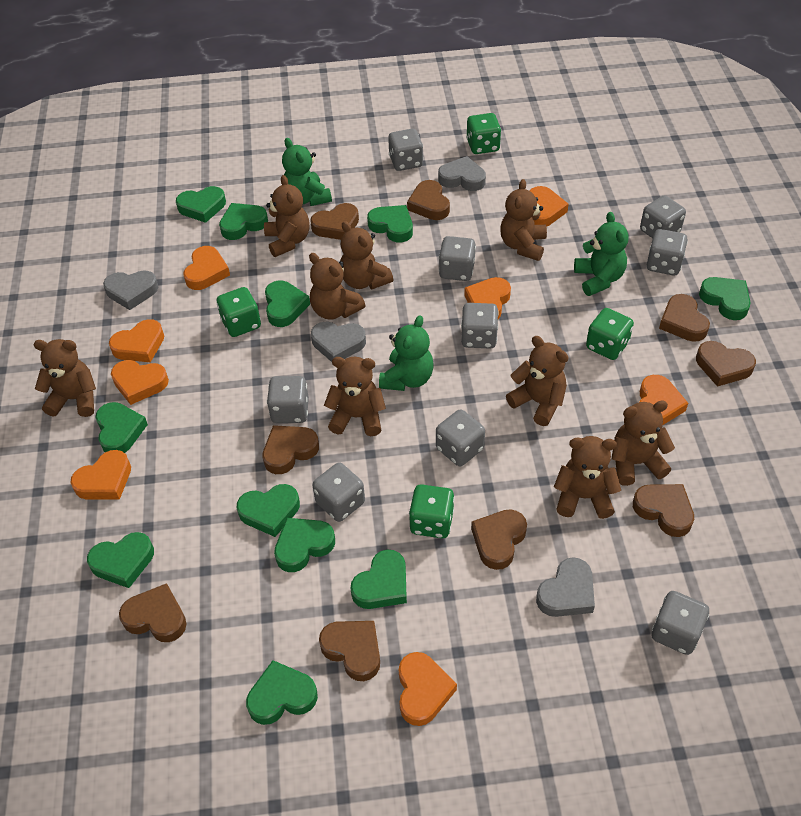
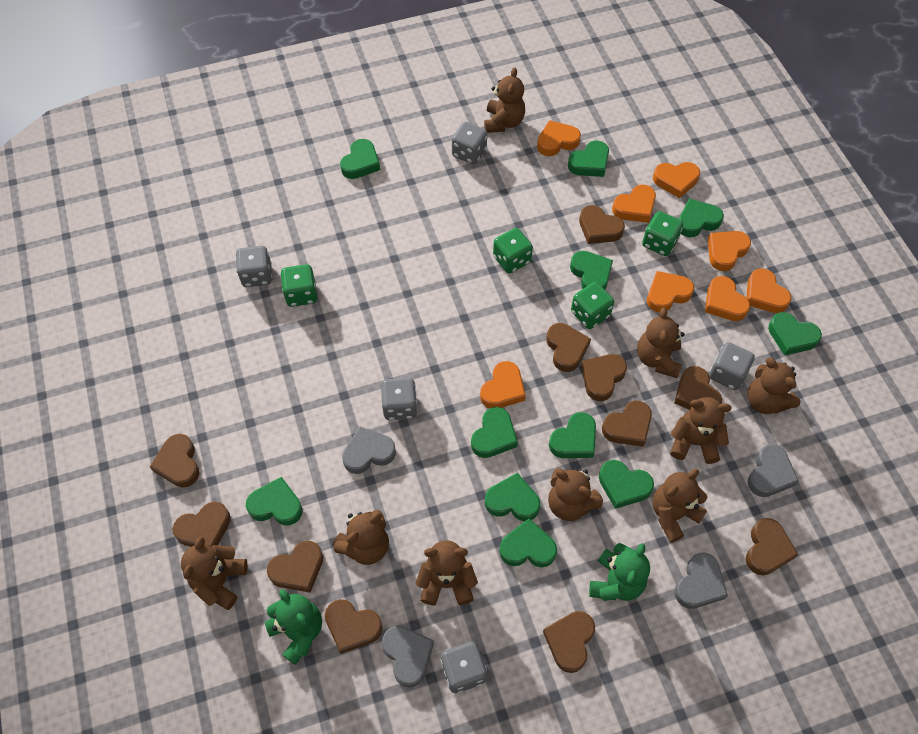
brown heart: 9 -> 11
green teddy bear: 3 -> 2
grey dice: 9 -> 5

